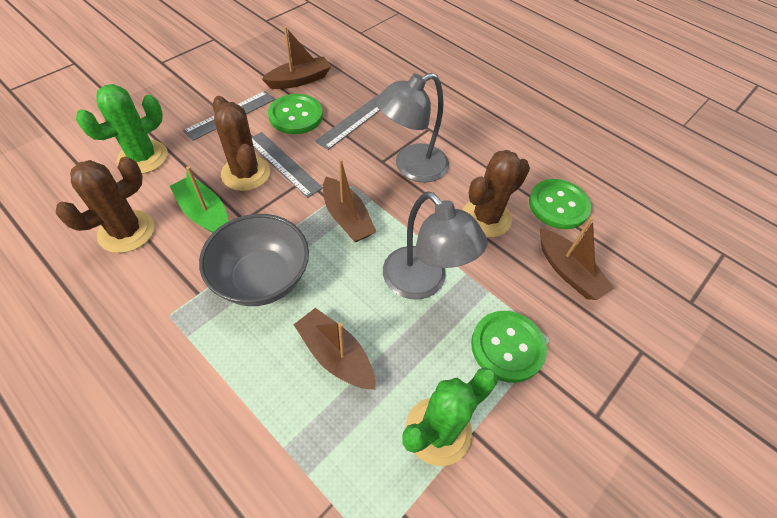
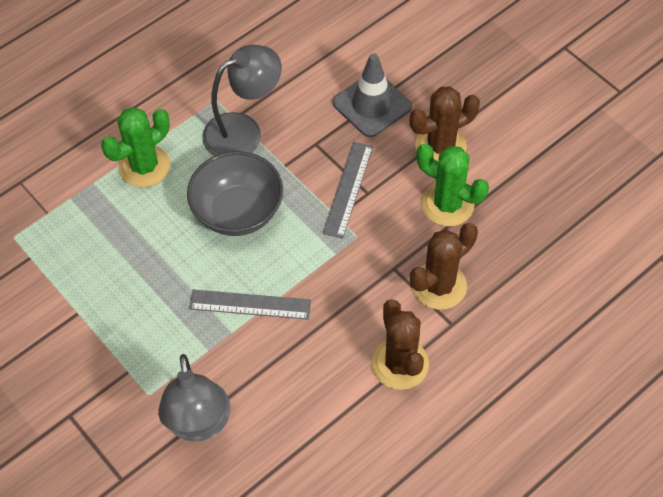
brown boat: 4 -> 0
green boat: 1 -> 0
green button: 3 -> 0
grey ruler: 3 -> 2
grey traffic cone: 0 -> 1

